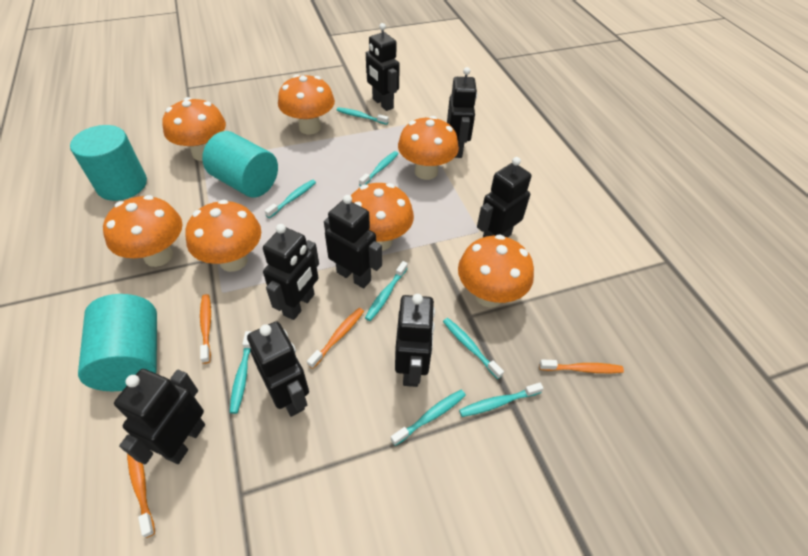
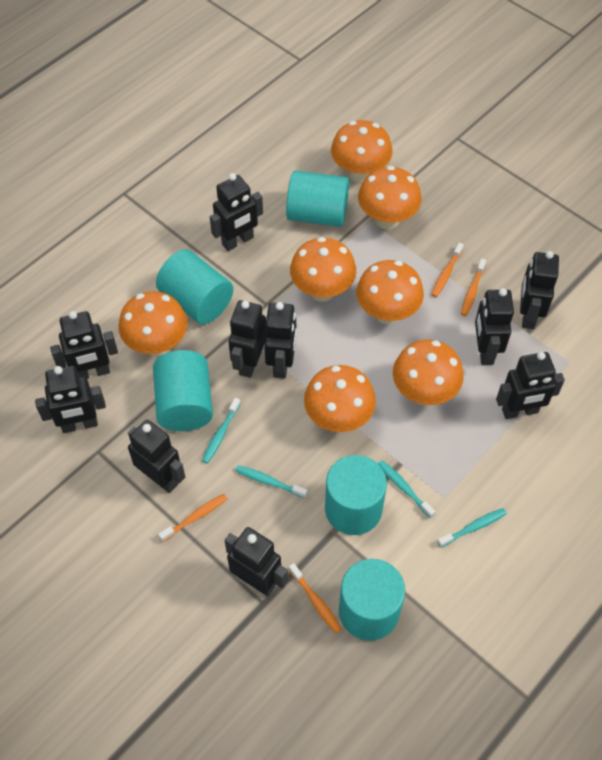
black robot: 8 -> 10
turquoise cylinder: 3 -> 5
turquoise toothbrush: 8 -> 4

